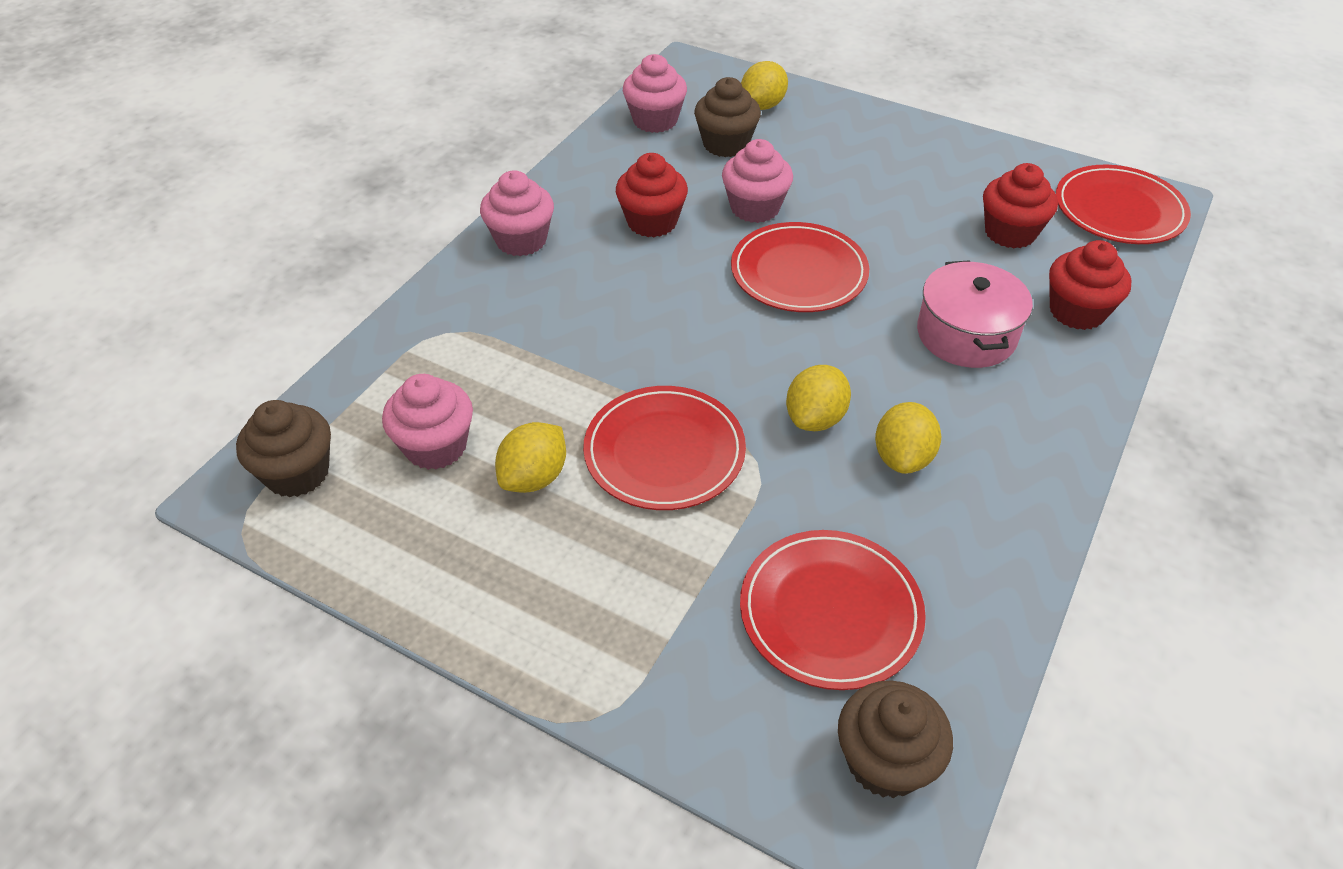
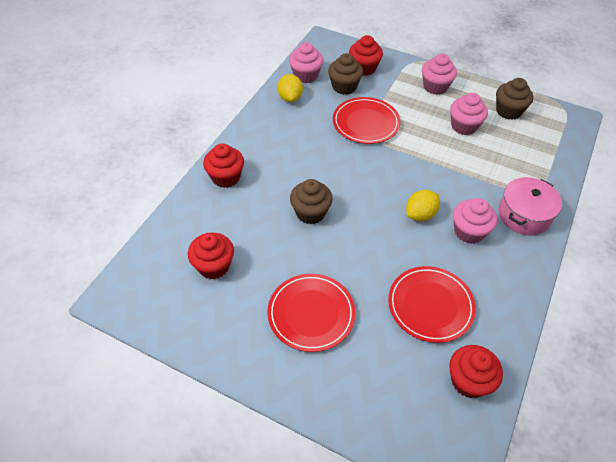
red cupcake: 3 -> 4
red plate: 4 -> 3
yellow lemon: 4 -> 2

